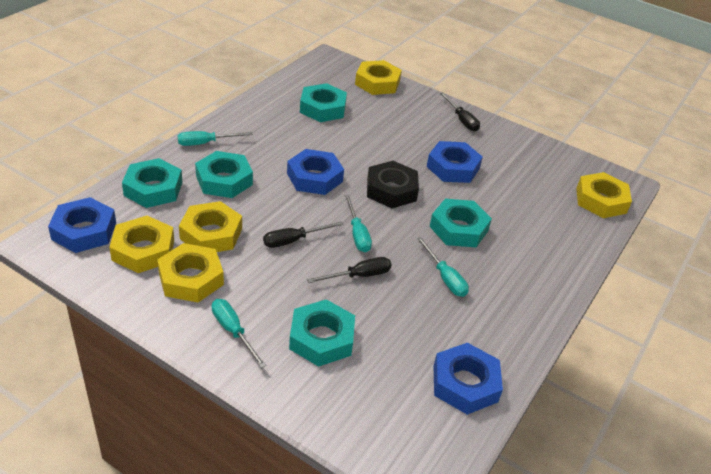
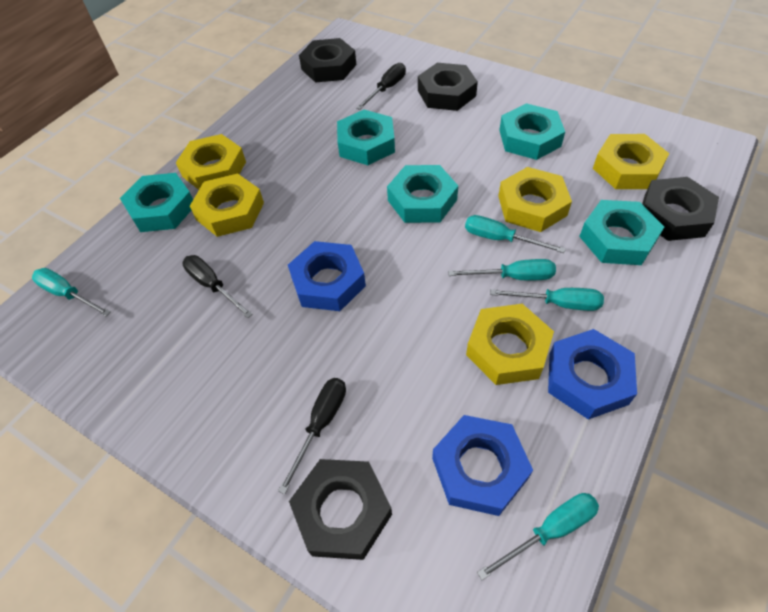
black nut: 1 -> 4
blue nut: 4 -> 3
turquoise screwdriver: 4 -> 5

